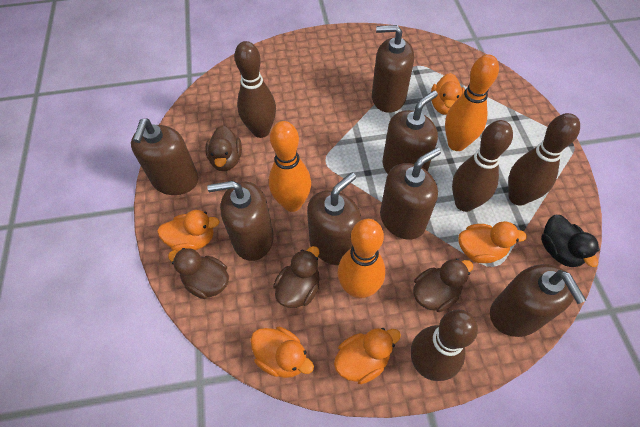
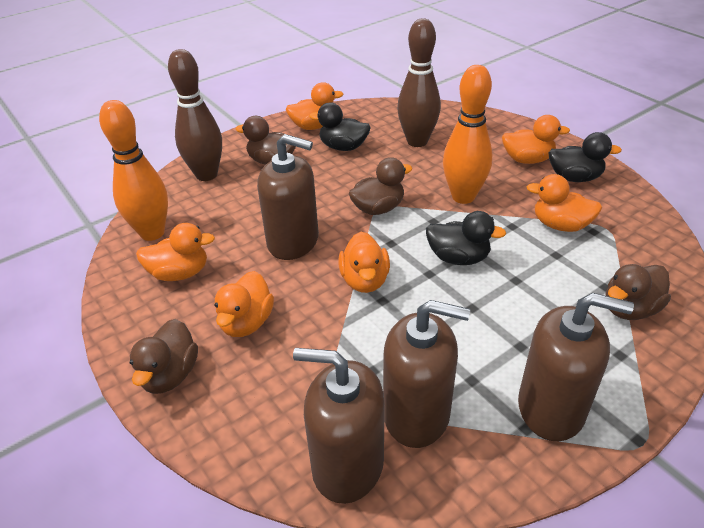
black duck: 1 -> 3
brown bowling pin: 4 -> 2
brown soap dispenser: 7 -> 4
orange bowling pin: 3 -> 2
orange duck: 5 -> 6

